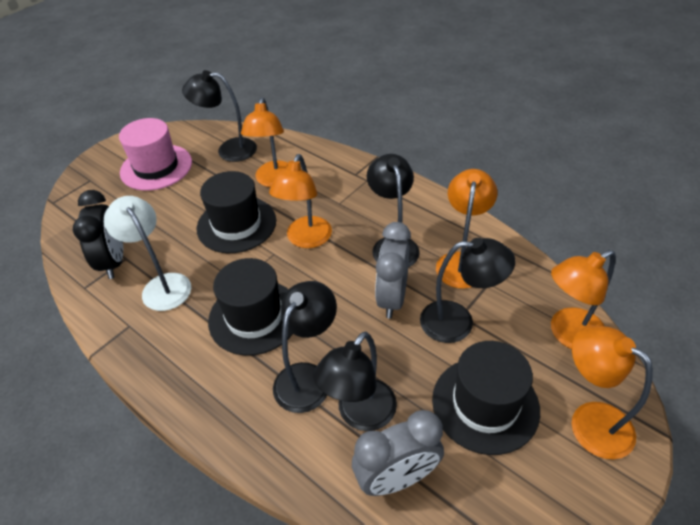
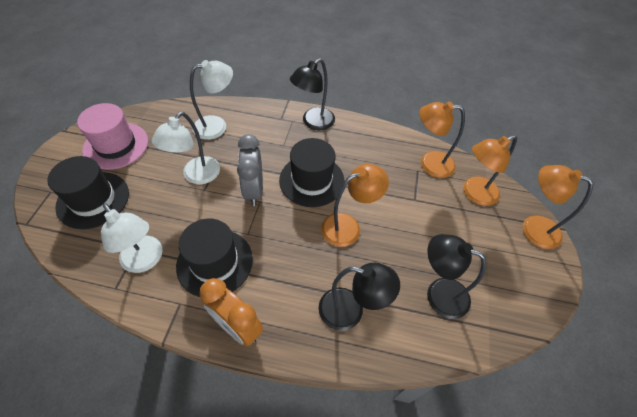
black clock: 1 -> 0
black lamp: 5 -> 3
grey clock: 2 -> 1
orange clock: 0 -> 1
orange lamp: 5 -> 4
white lamp: 1 -> 3

